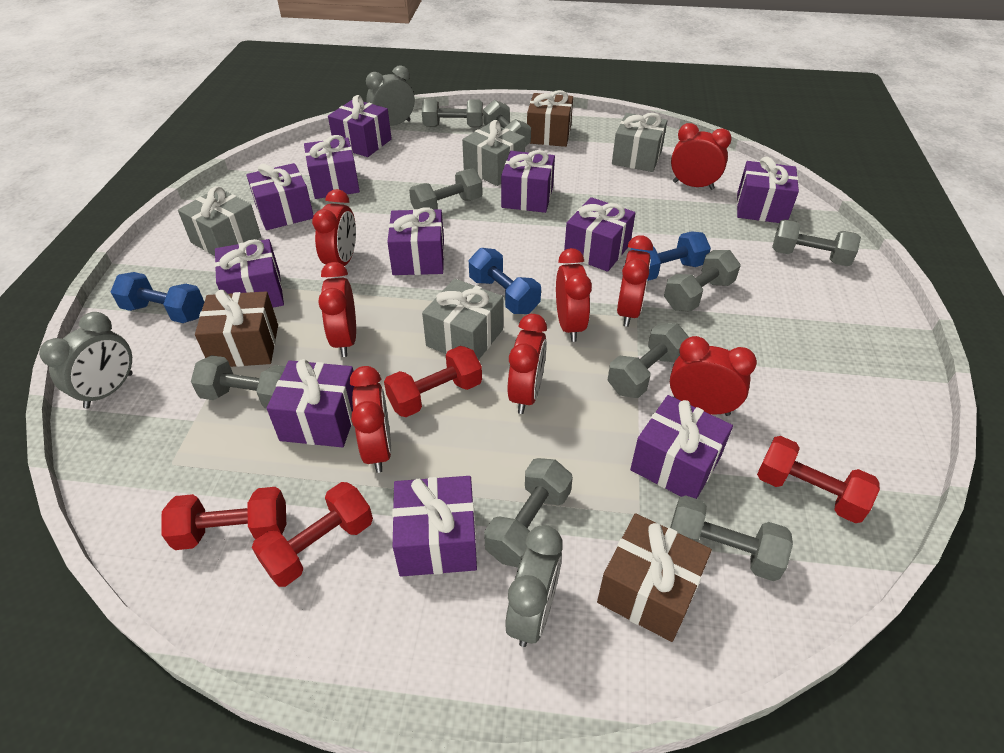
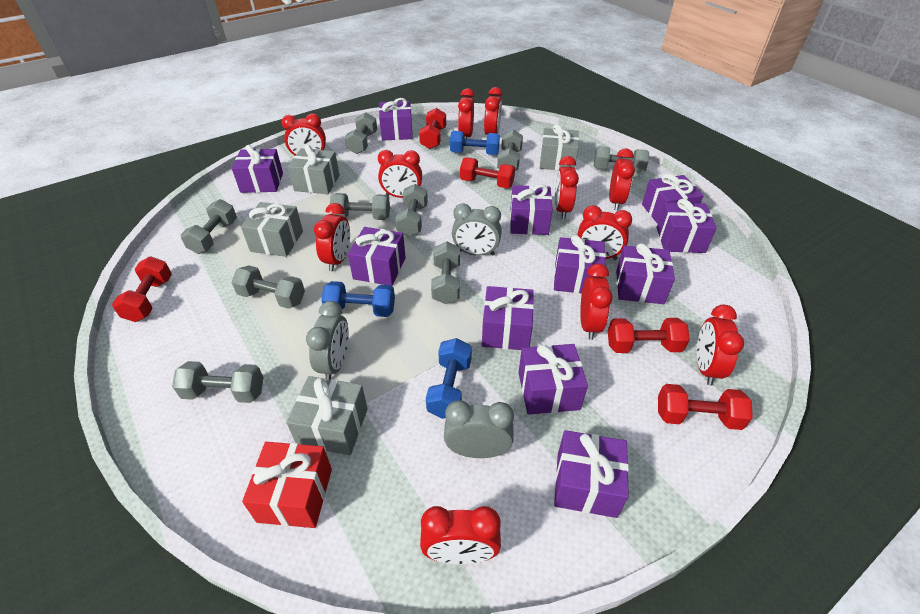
brown gift: 3 -> 0
red clock: 8 -> 11
red dumbbell: 4 -> 5
red gift: 0 -> 1

